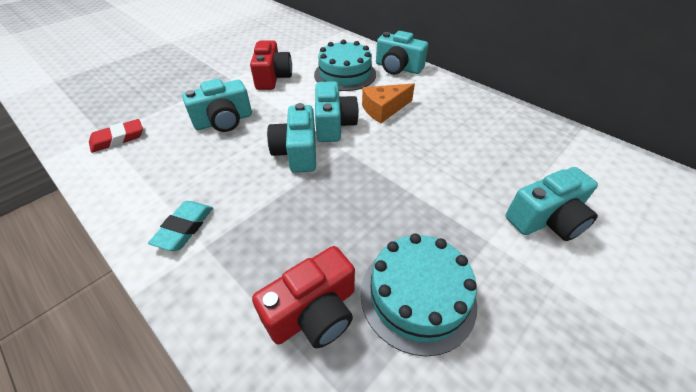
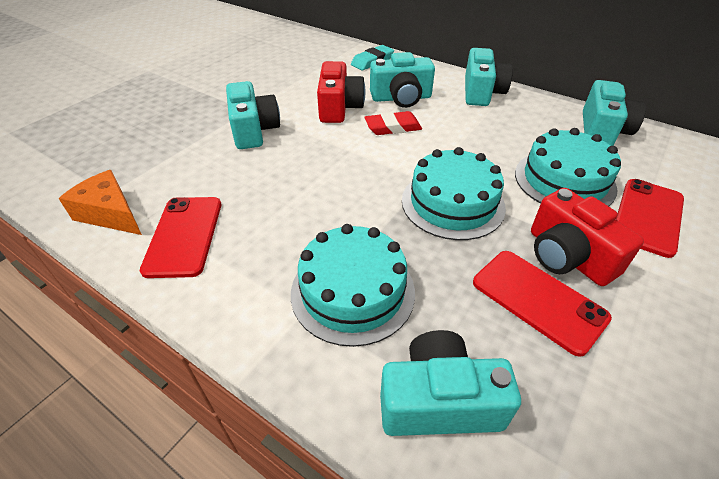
red phone: 0 -> 3
turquoise cake: 2 -> 3

